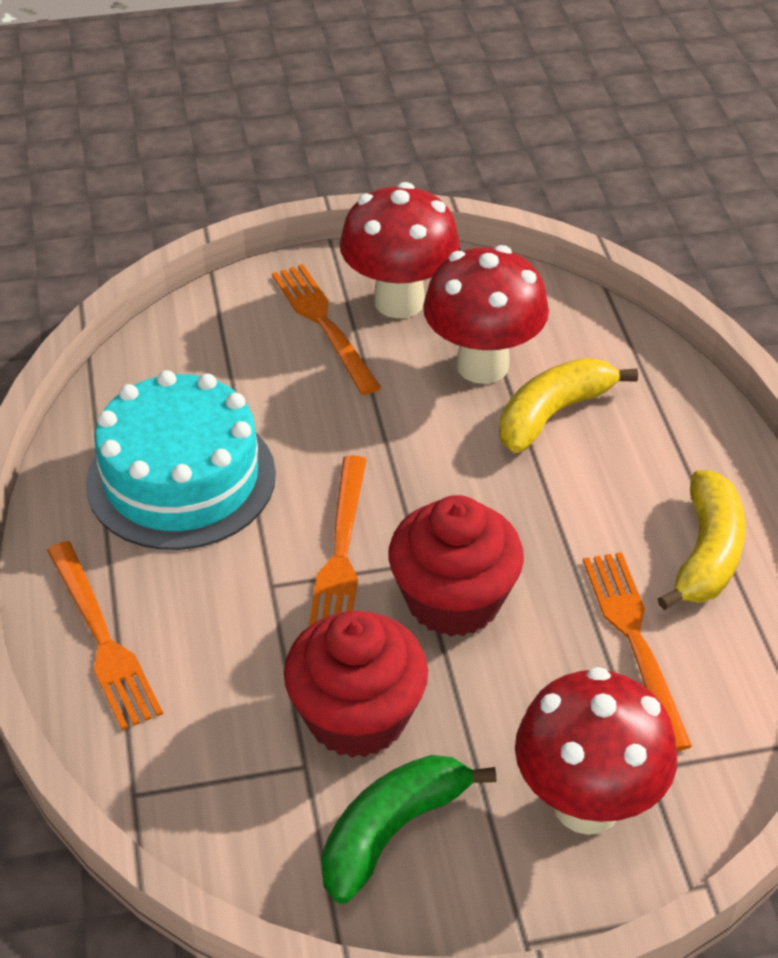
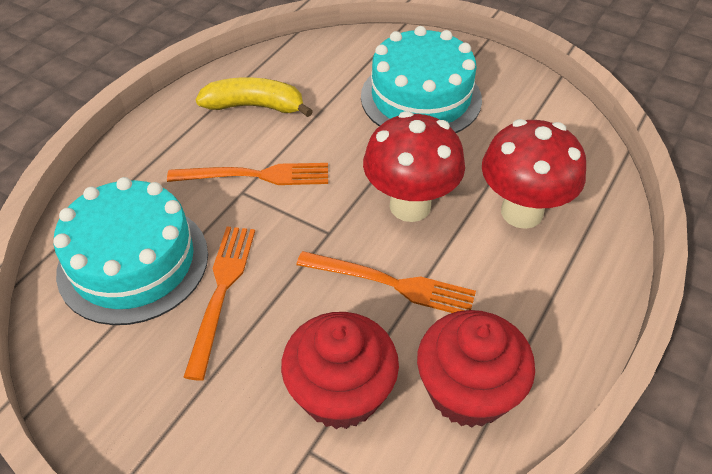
green banana: 1 -> 0
orange fork: 4 -> 3
red mushroom: 3 -> 2
turquoise cake: 1 -> 2
yellow banana: 2 -> 1

